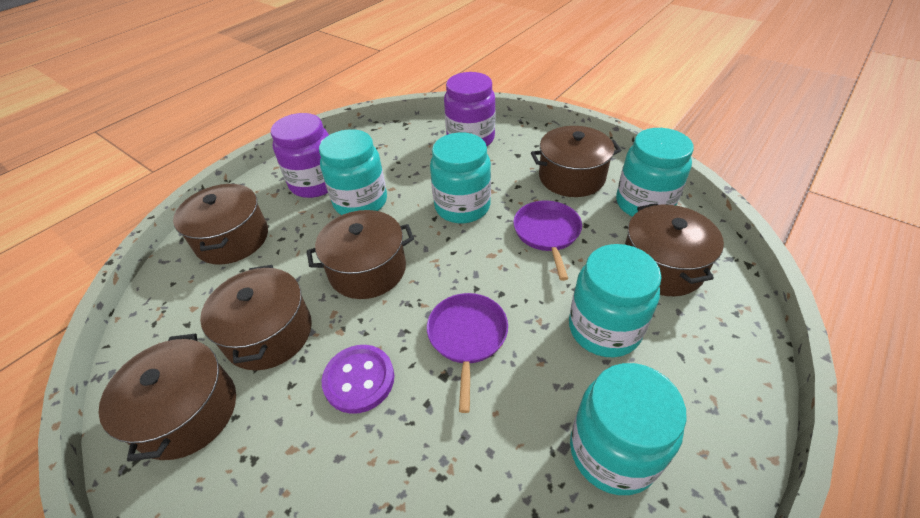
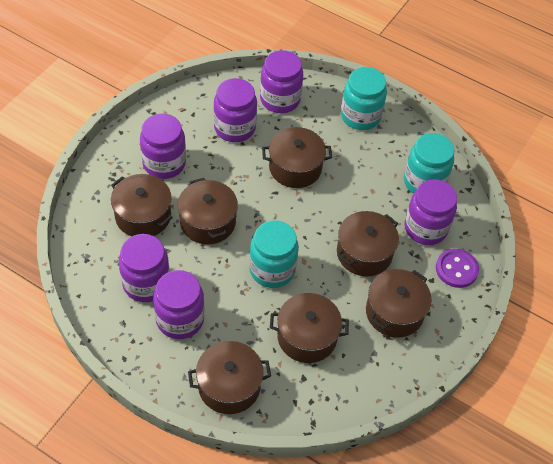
brown pot: 6 -> 7
purple jar: 2 -> 6
purple pan: 2 -> 0
turquoise jar: 5 -> 3

